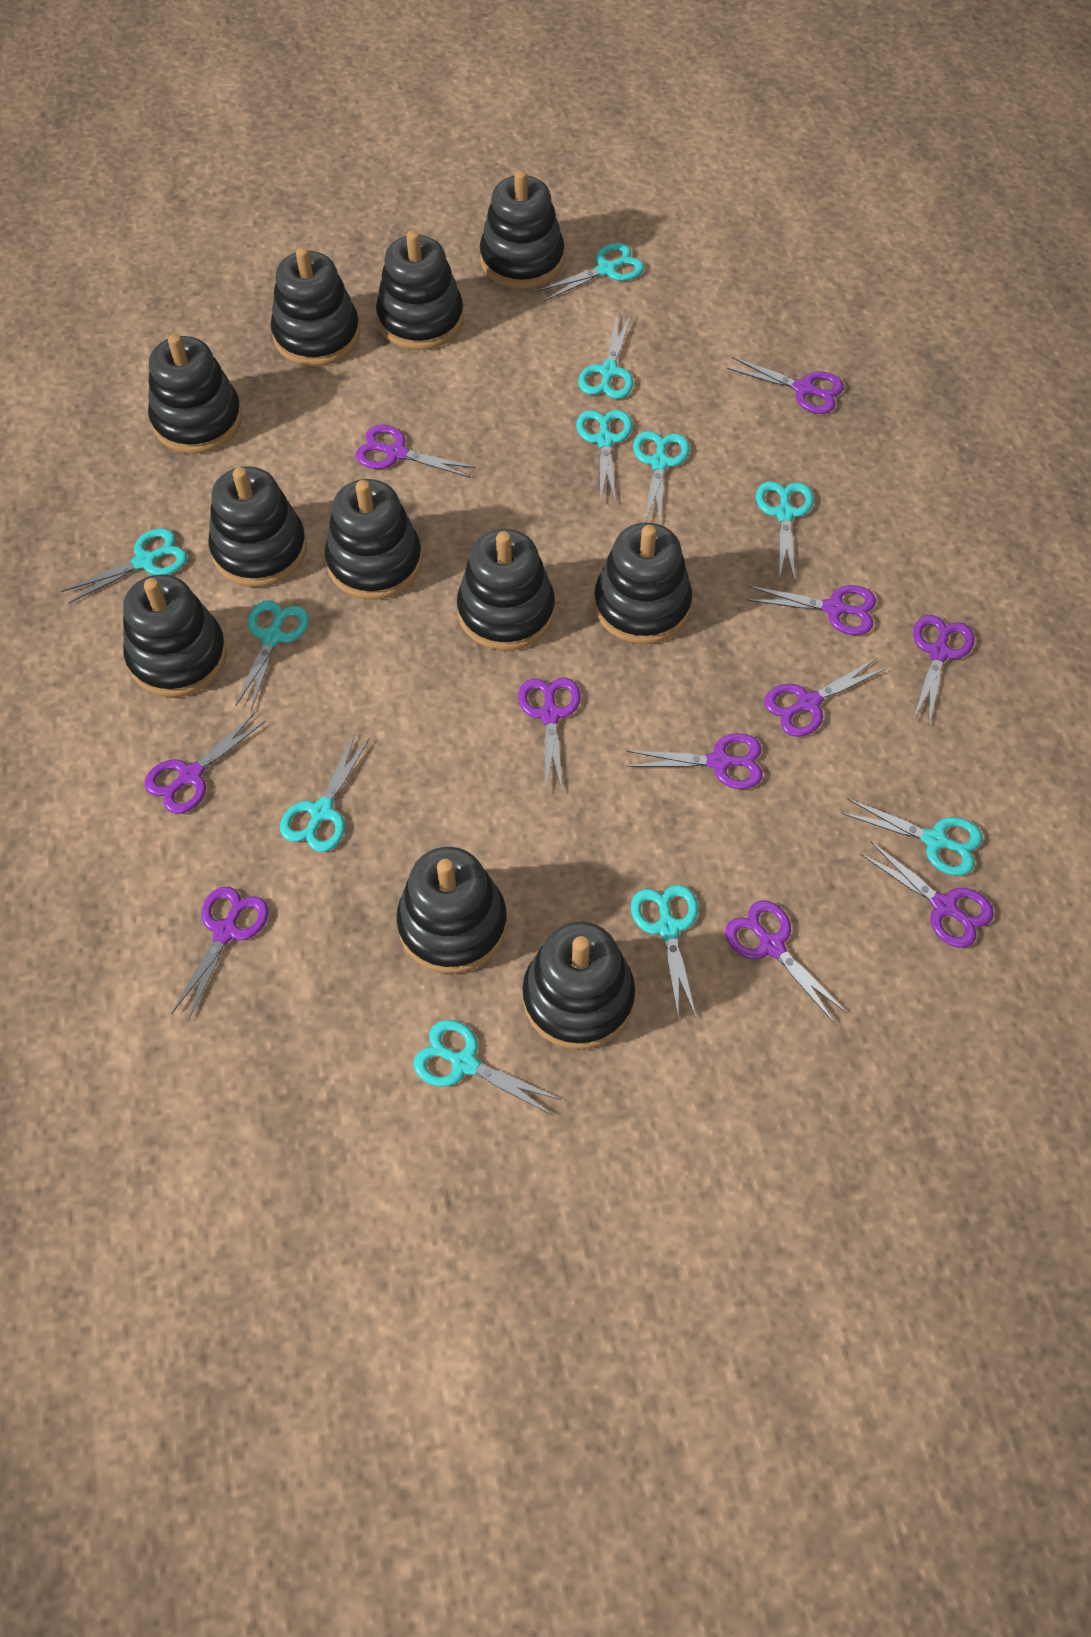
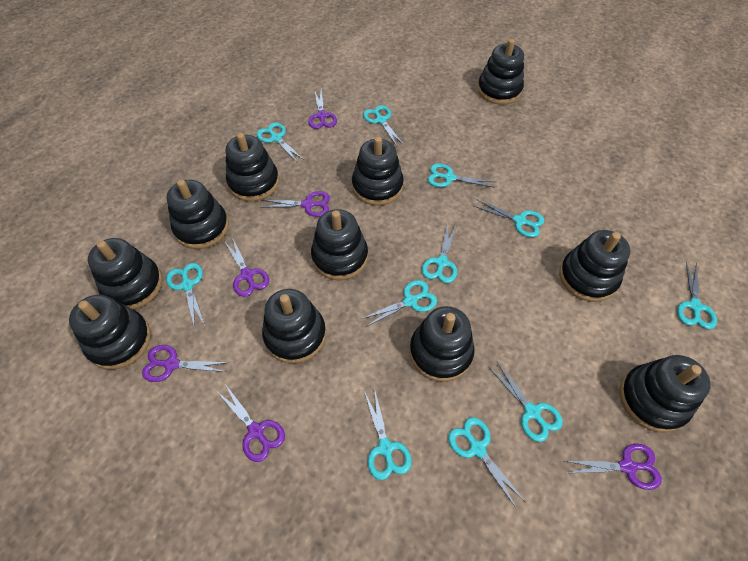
purple scissors: 11 -> 6

